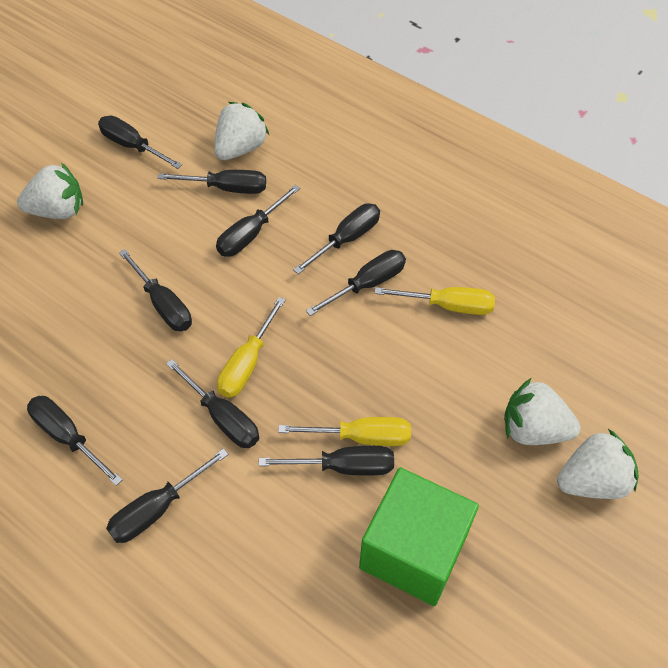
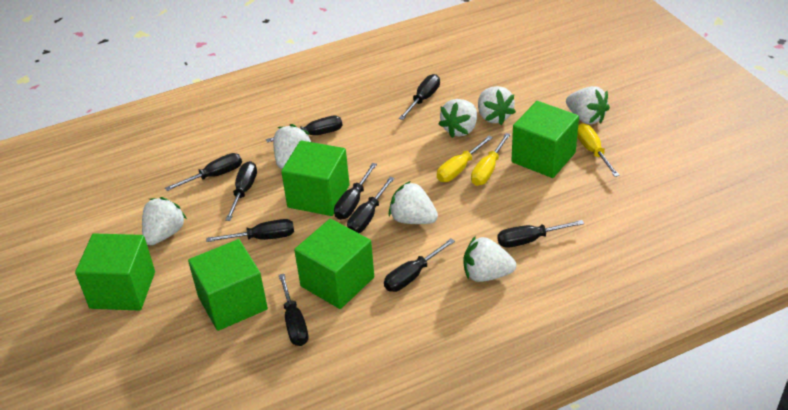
green cube: 1 -> 5
white strawberry: 4 -> 7

